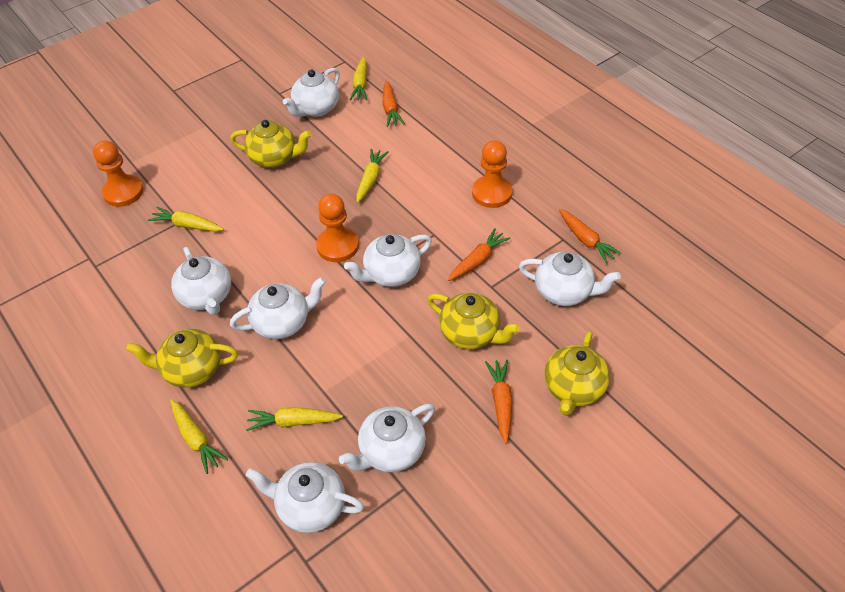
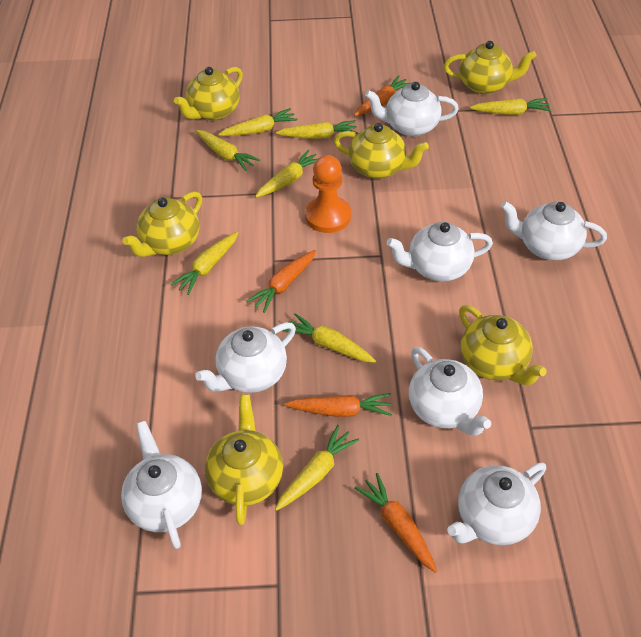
orange pawn: 3 -> 1
yellow carrot: 5 -> 8
yellow teapot: 4 -> 6

